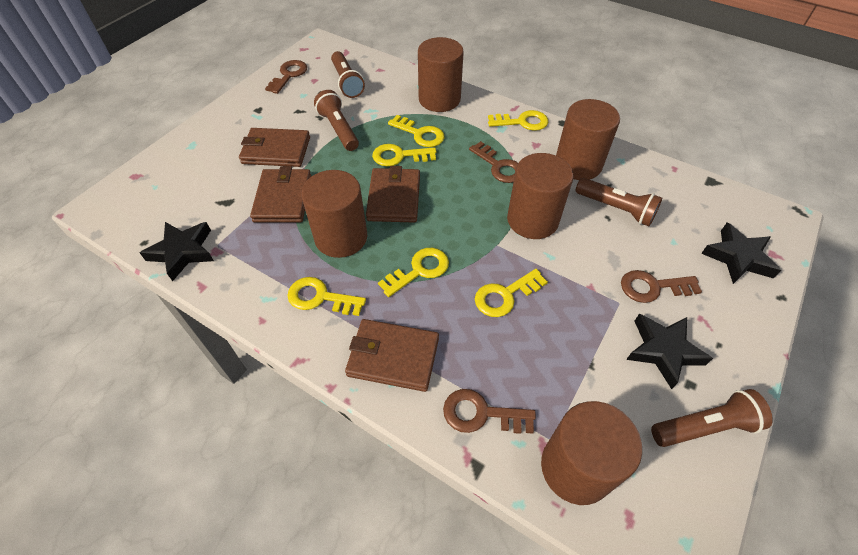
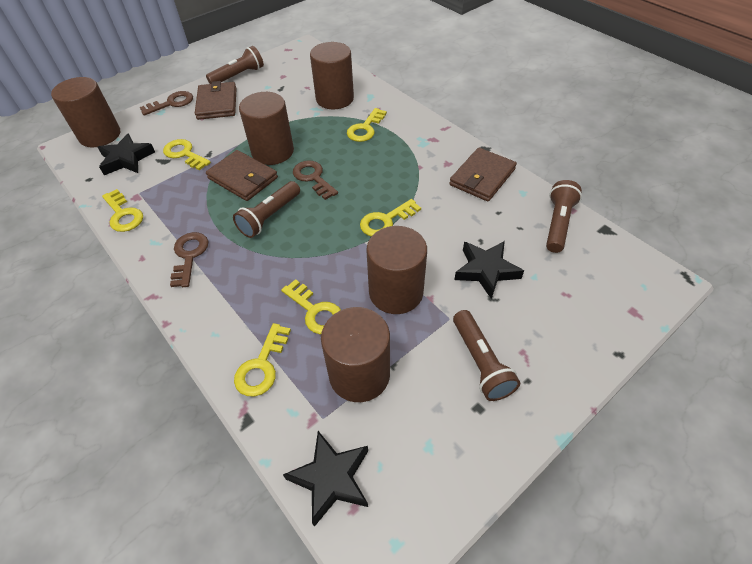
brown key: 4 -> 3
brown wallet: 4 -> 3

